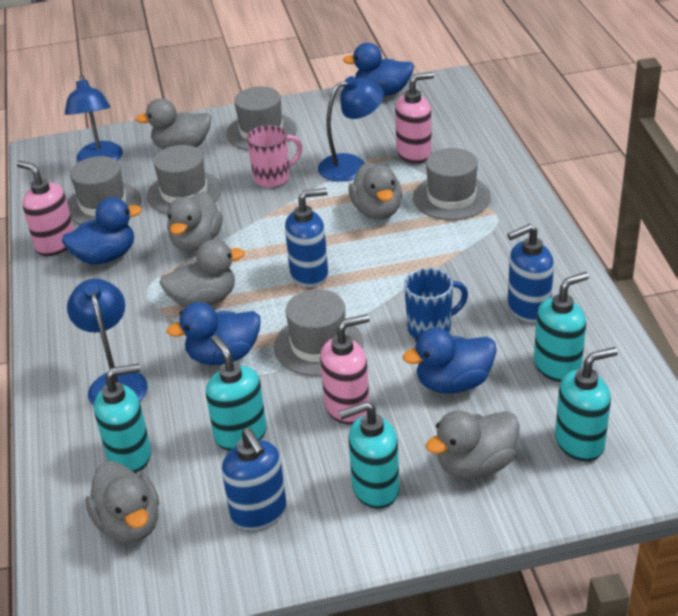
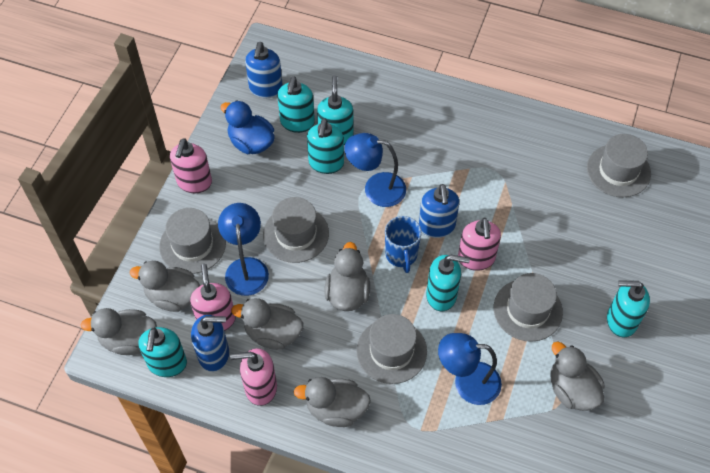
blue duck: 4 -> 1
pink mug: 1 -> 0
pink soap dispenser: 3 -> 4
turquoise soap dispenser: 5 -> 6

